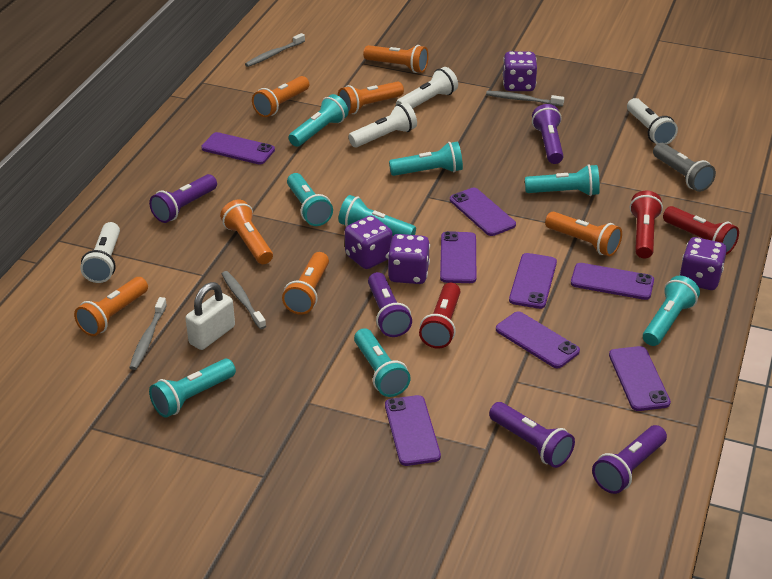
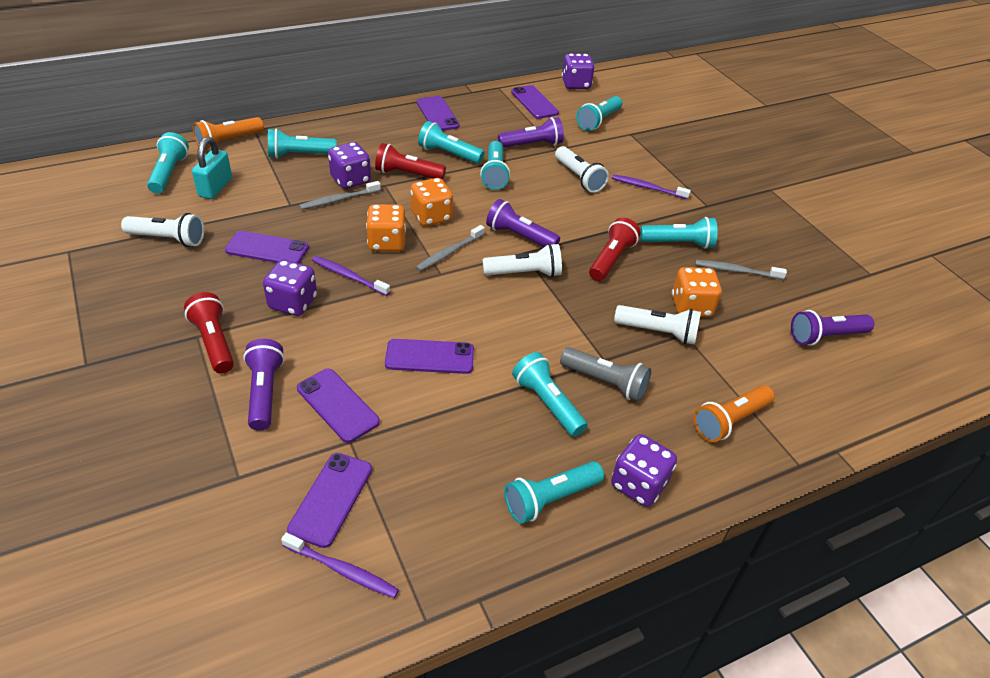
grey toothbrush: 4 -> 3
orange dice: 0 -> 3
orange flashlight: 7 -> 2
purple flashlight: 5 -> 4
purple phone: 8 -> 6
purple toothbrush: 0 -> 3
turquoise padlock: 0 -> 1
white padlock: 1 -> 0

